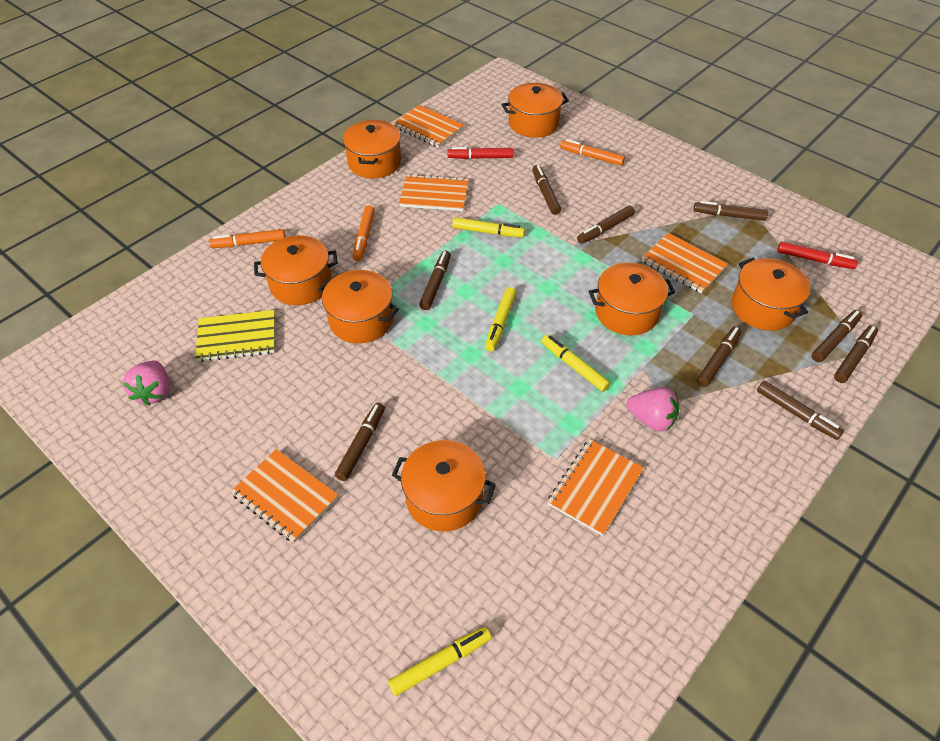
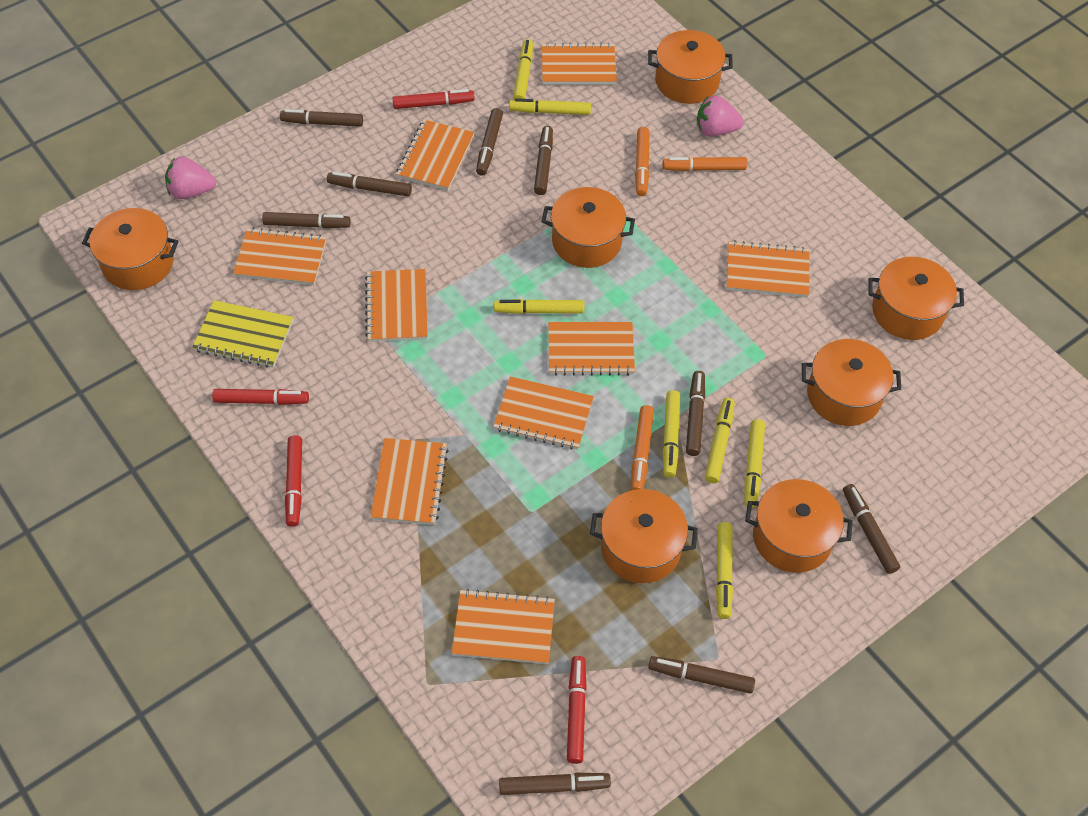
orange notebook: 5 -> 9
red marker: 2 -> 4
yellow marker: 4 -> 7

